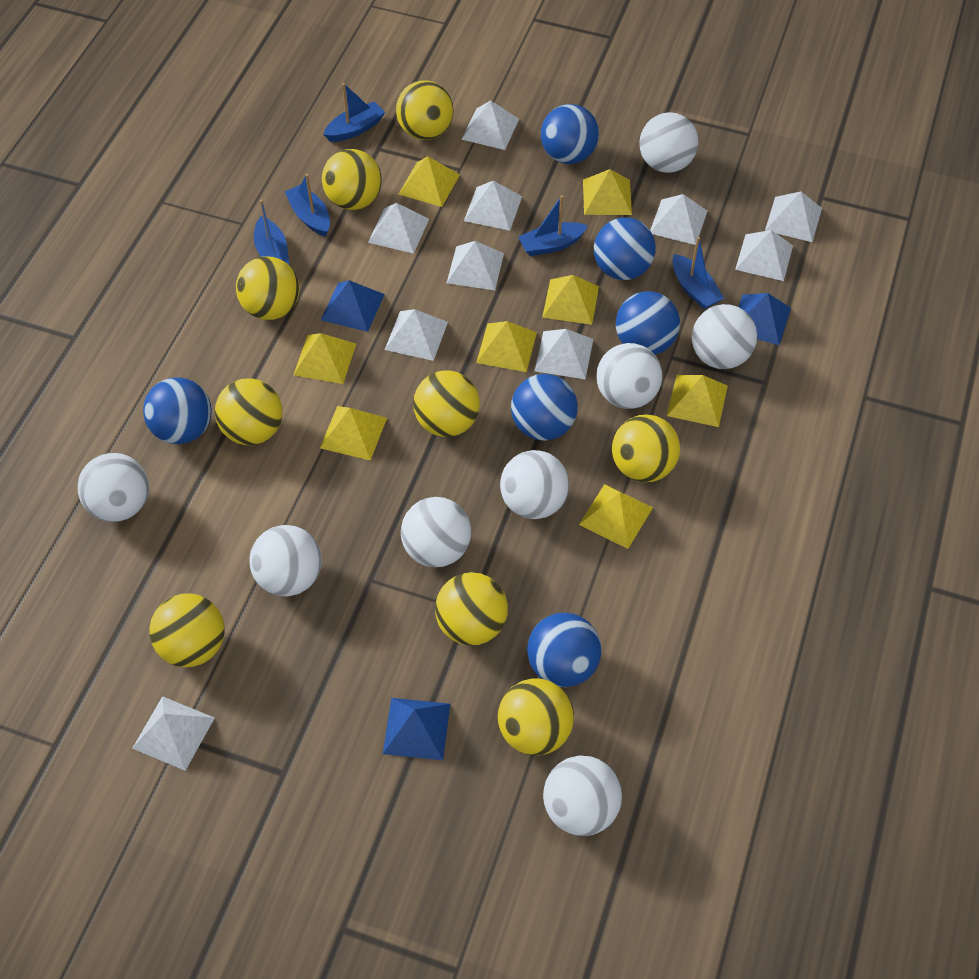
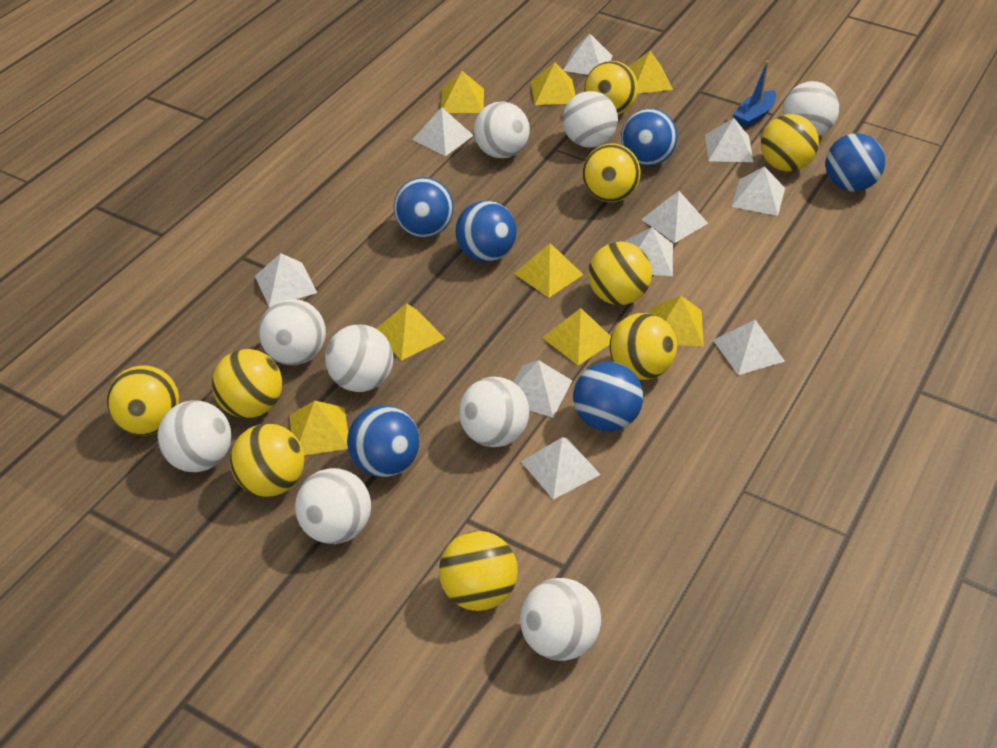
blue boat: 5 -> 1
blue pyramid: 3 -> 0
white ball: 8 -> 9

